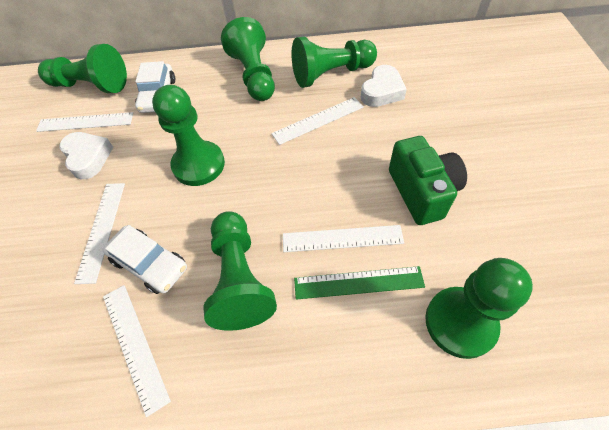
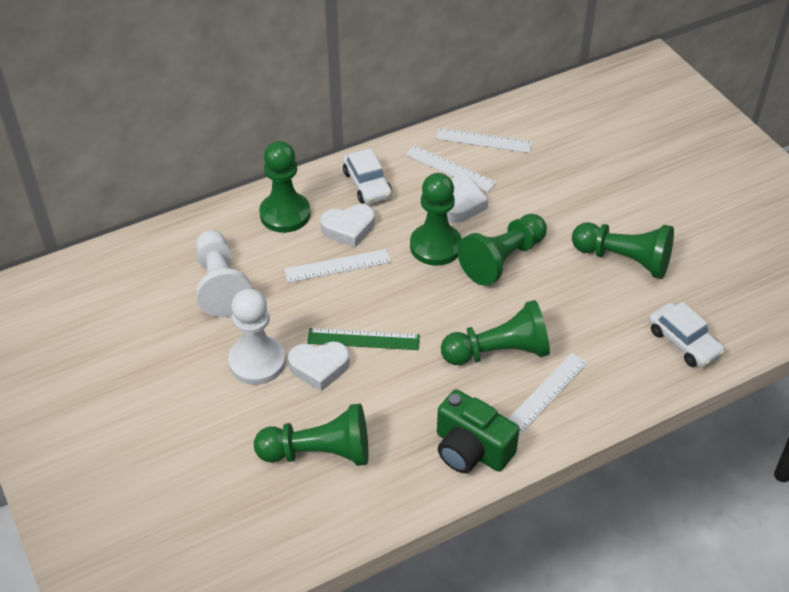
white heart: 2 -> 3
white pawn: 0 -> 2
white ruler: 5 -> 4

